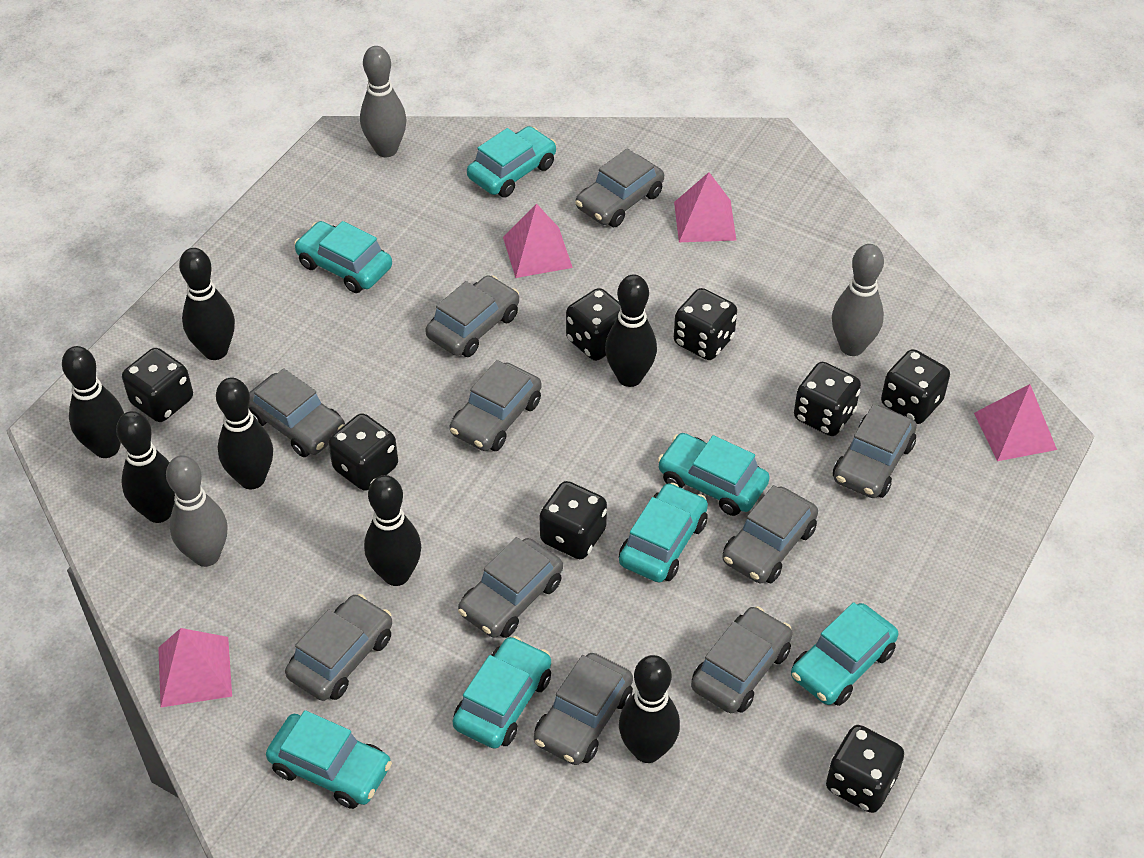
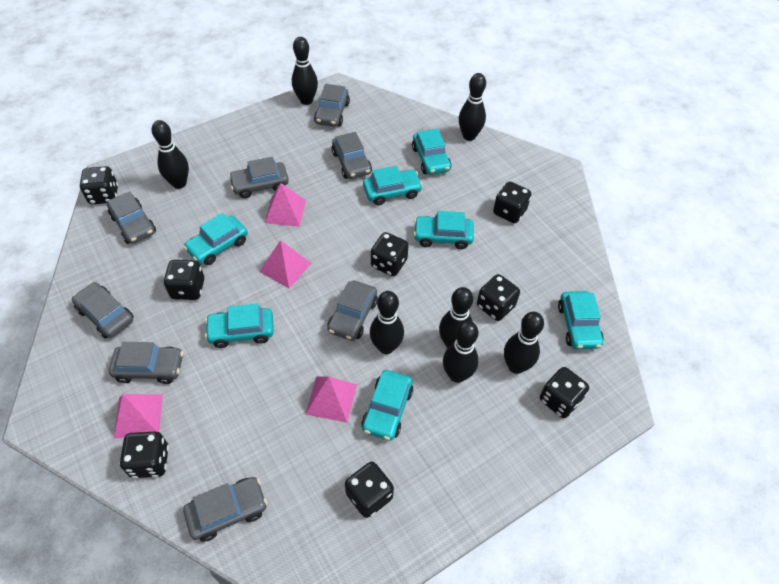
grey bowling pin: 3 -> 0
grey car: 10 -> 8

